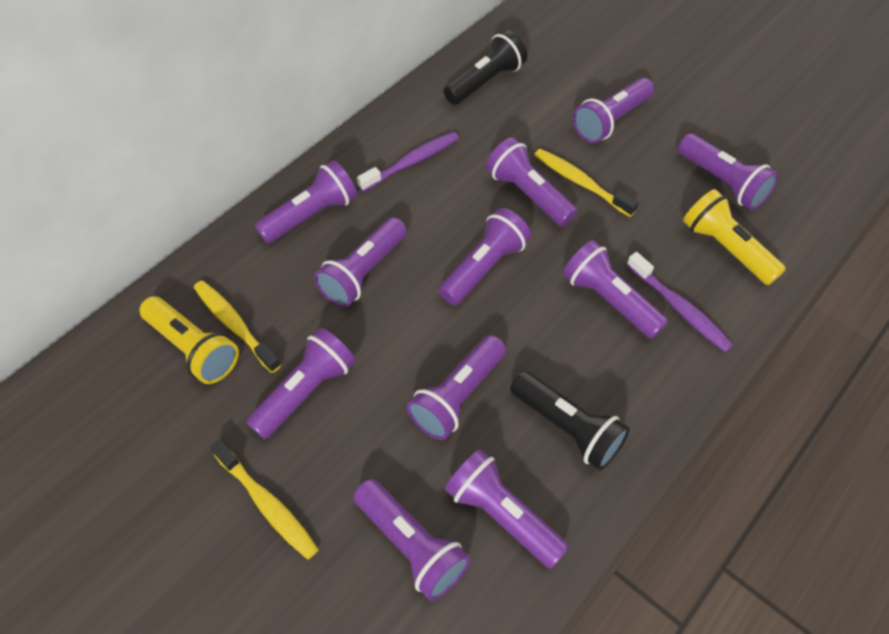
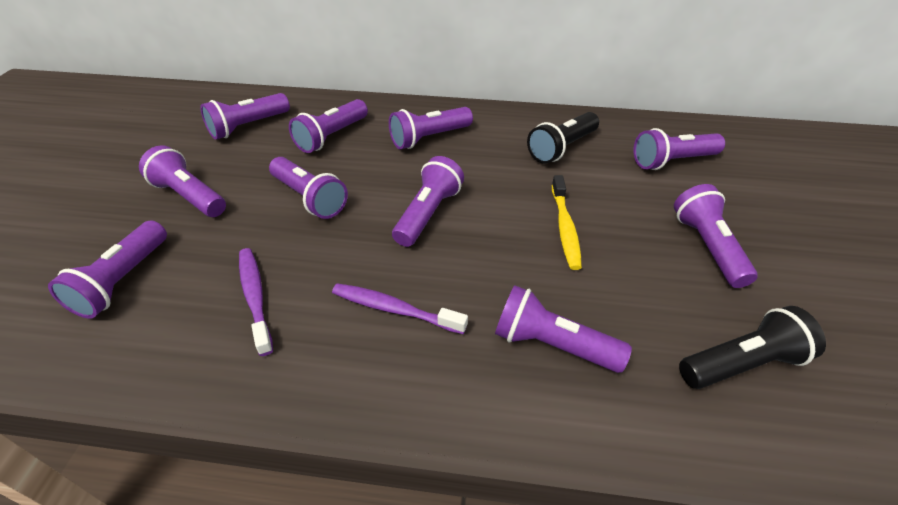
purple flashlight: 11 -> 10
yellow flashlight: 2 -> 0
yellow toothbrush: 3 -> 1

